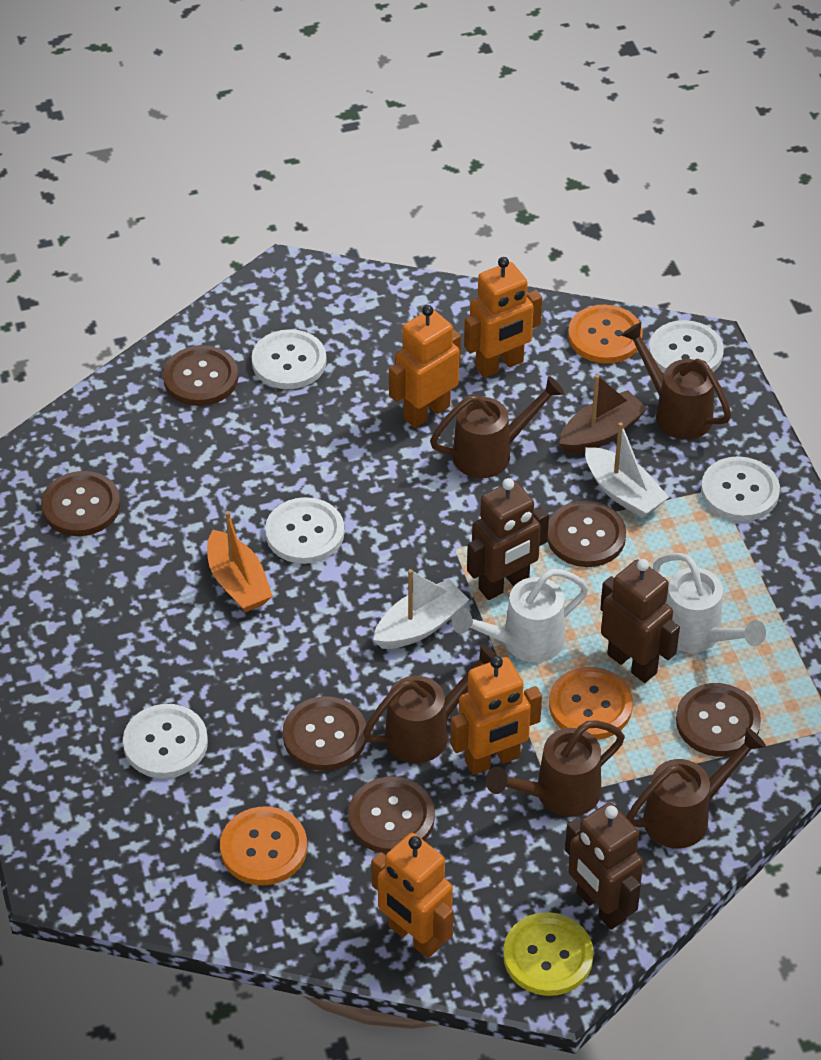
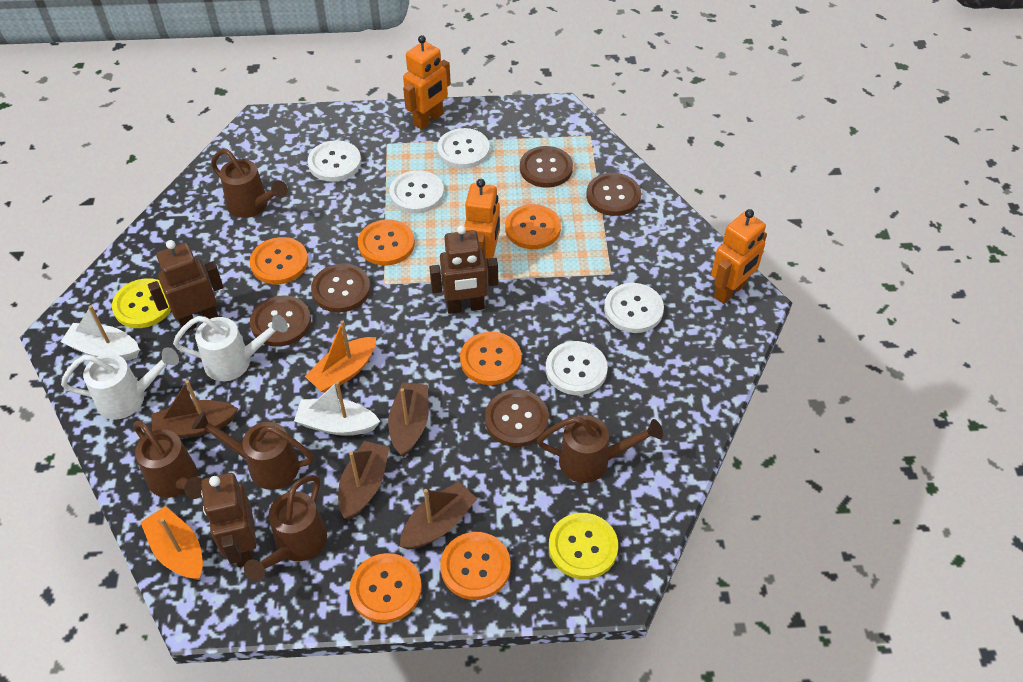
brown boat: 1 -> 4
brown button: 6 -> 5
orange boat: 1 -> 2
orange button: 3 -> 6
orange robot: 4 -> 3
yellow button: 1 -> 2

